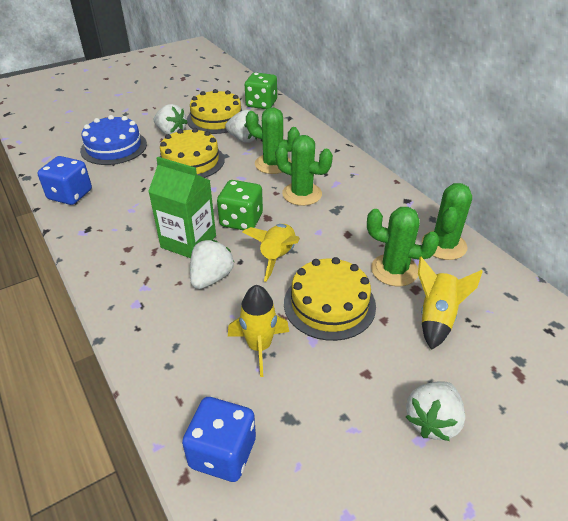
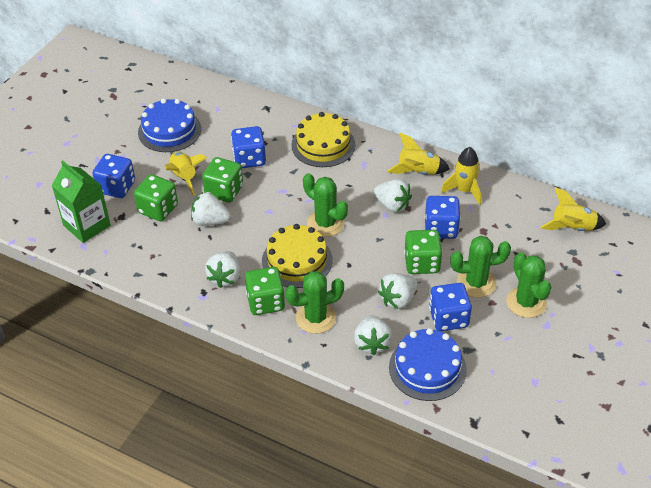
blue cake: 1 -> 2
blue dice: 2 -> 4
green dice: 2 -> 4
white strawberry: 4 -> 5
yellow cake: 3 -> 2
yellow rocket: 3 -> 4

